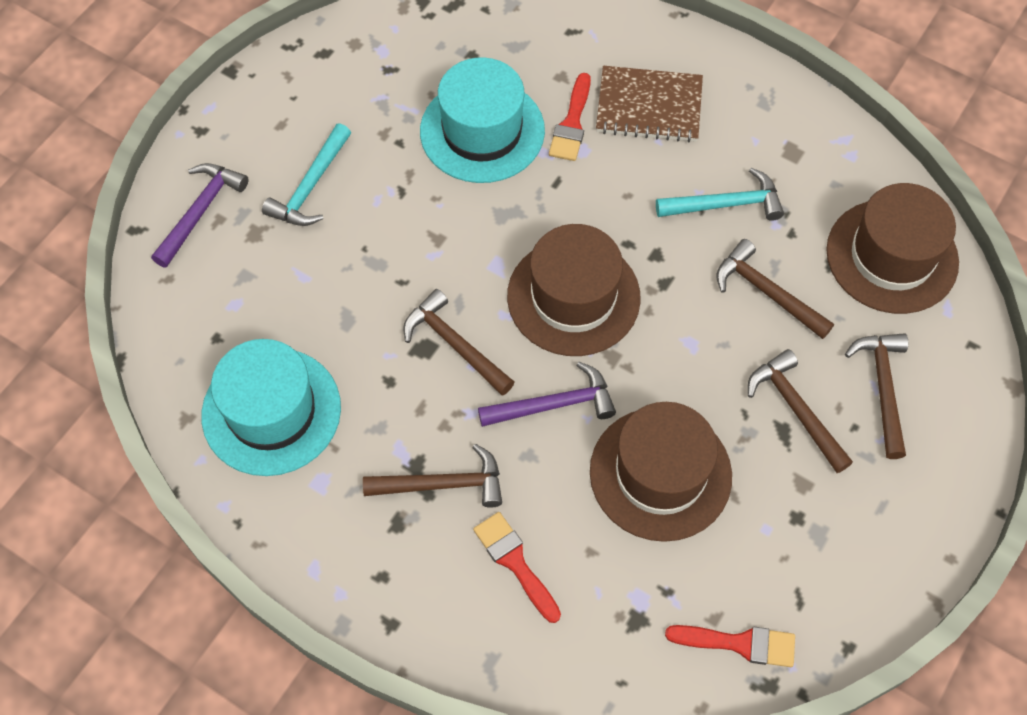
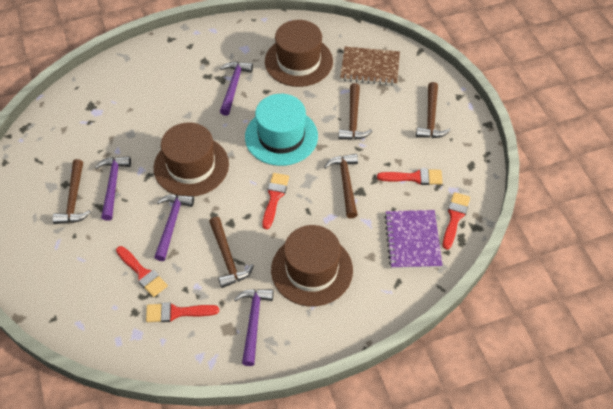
purple hammer: 2 -> 4
purple notebook: 0 -> 1
red brush: 3 -> 5
turquoise hammer: 2 -> 0
turquoise hat: 2 -> 1

